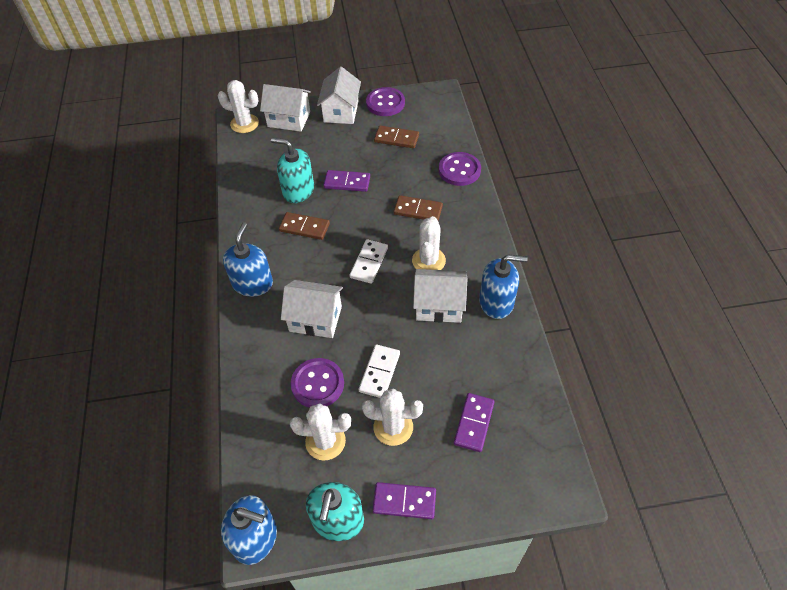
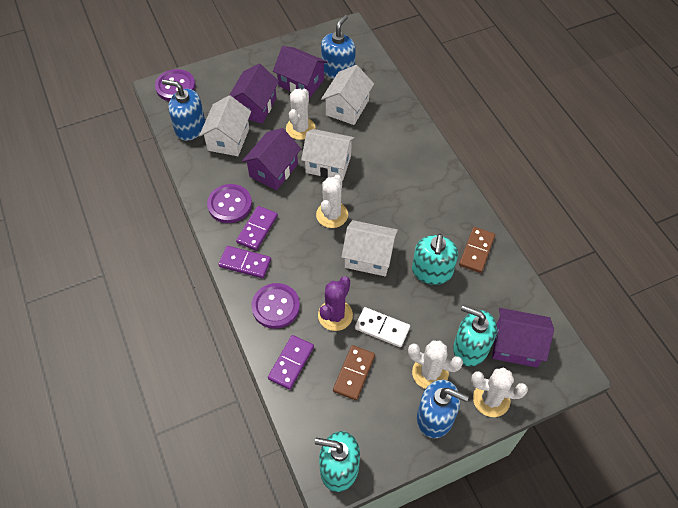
brown domino: 3 -> 2
purple cactus: 0 -> 1
purple house: 0 -> 4
turquoise soap dispenser: 2 -> 3
white domino: 2 -> 1

